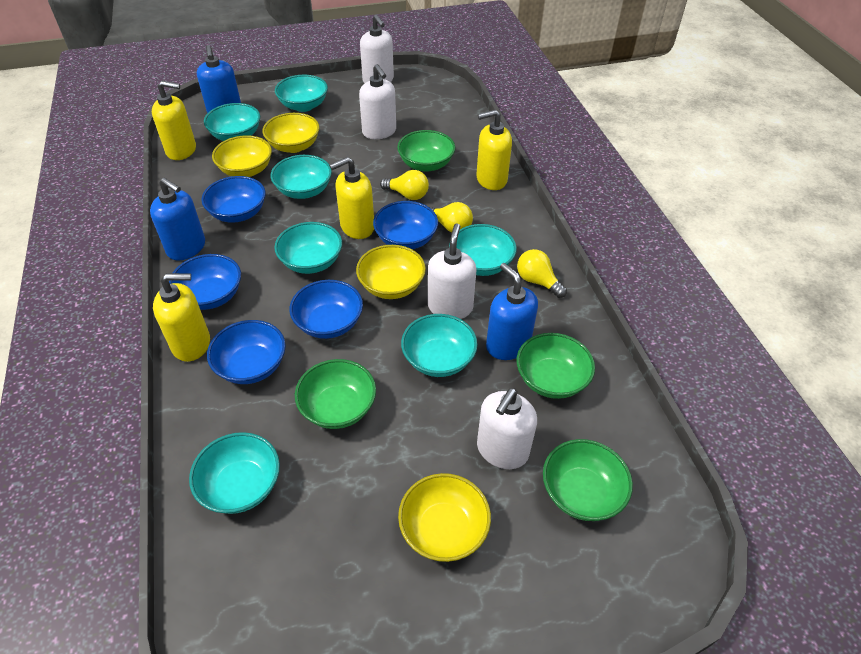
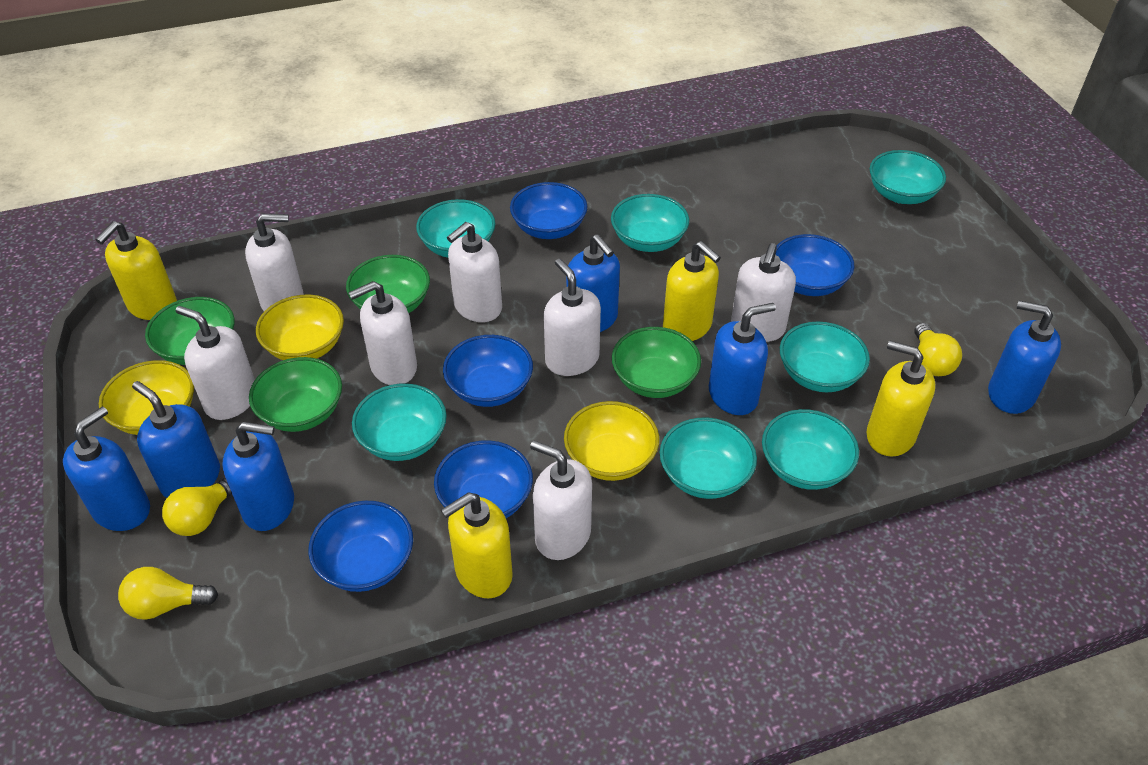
blue soap dispenser: 3 -> 6
white soap dispenser: 4 -> 7
yellow bowl: 4 -> 3

